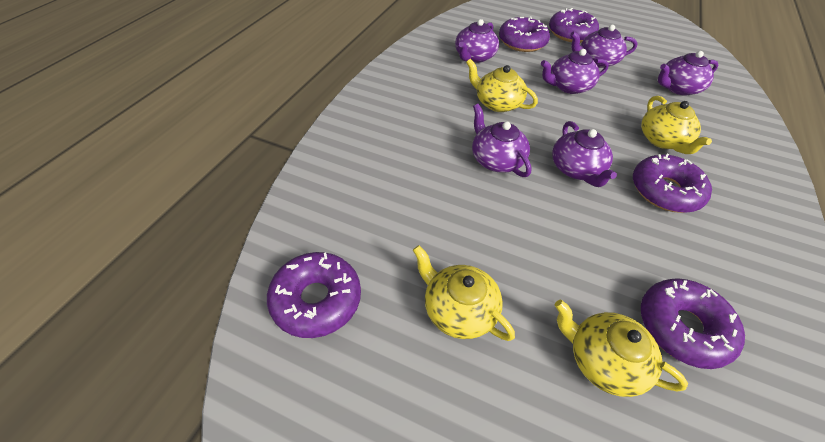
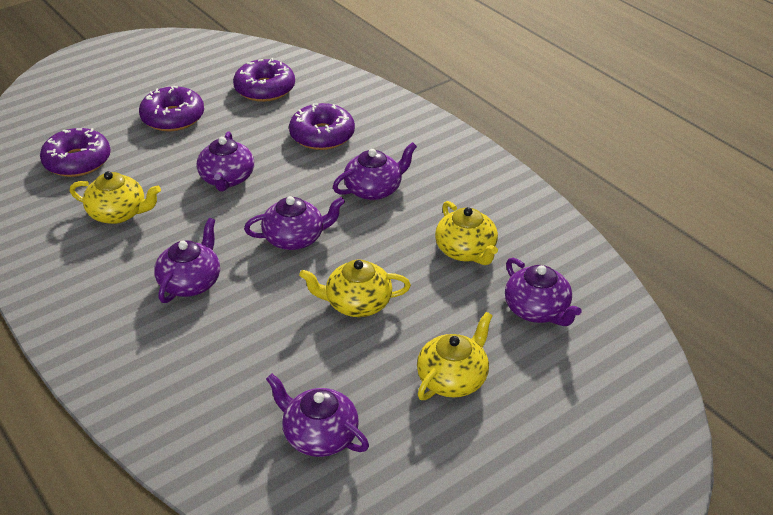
purple donut: 5 -> 4

